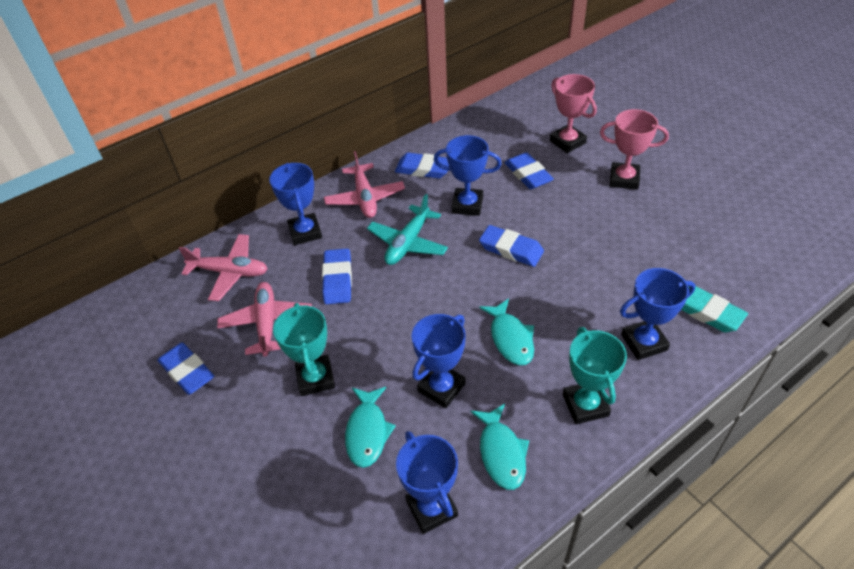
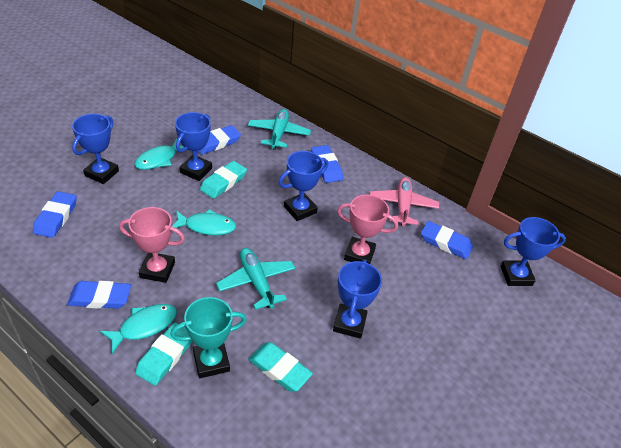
pink plane: 3 -> 1
turquoise eraser: 1 -> 3
turquoise plane: 1 -> 2
turquoise trophy: 2 -> 1

